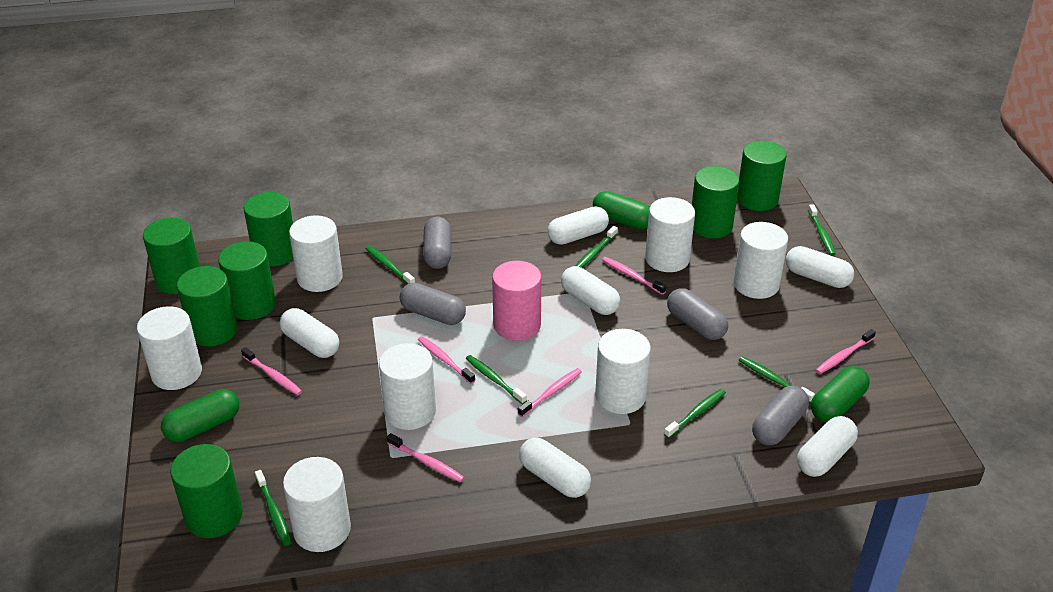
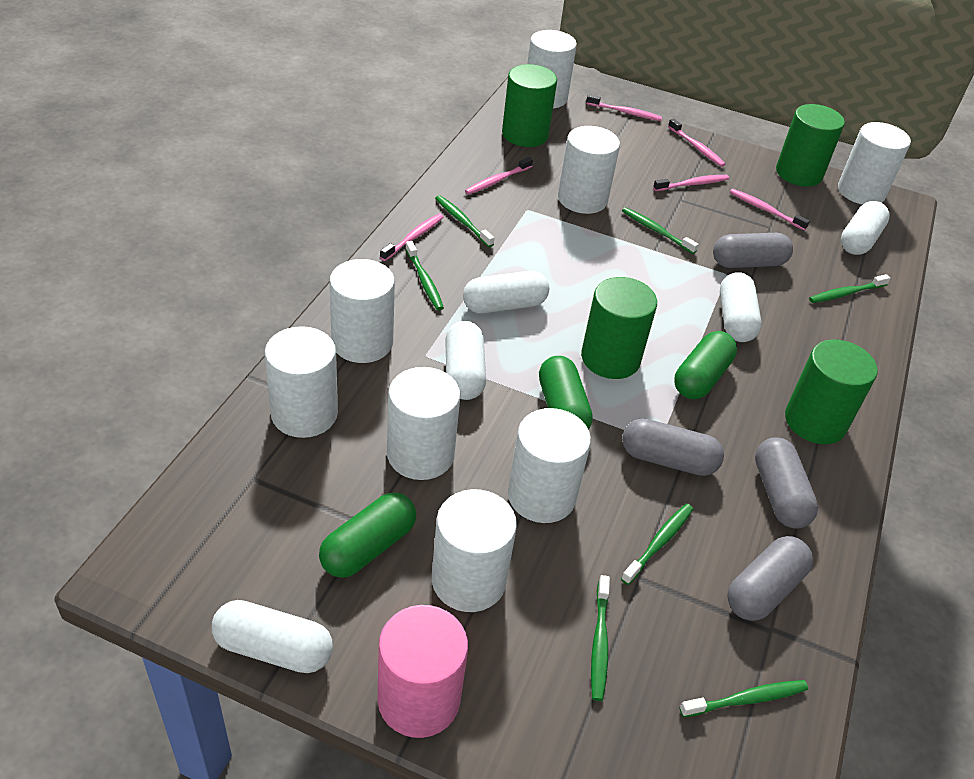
green cylinder: 7 -> 4
white capsule: 6 -> 5
white cylinder: 7 -> 8

